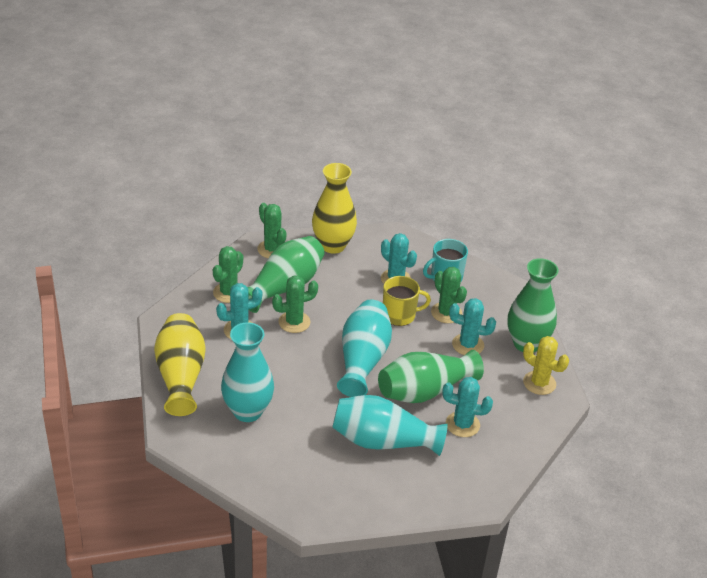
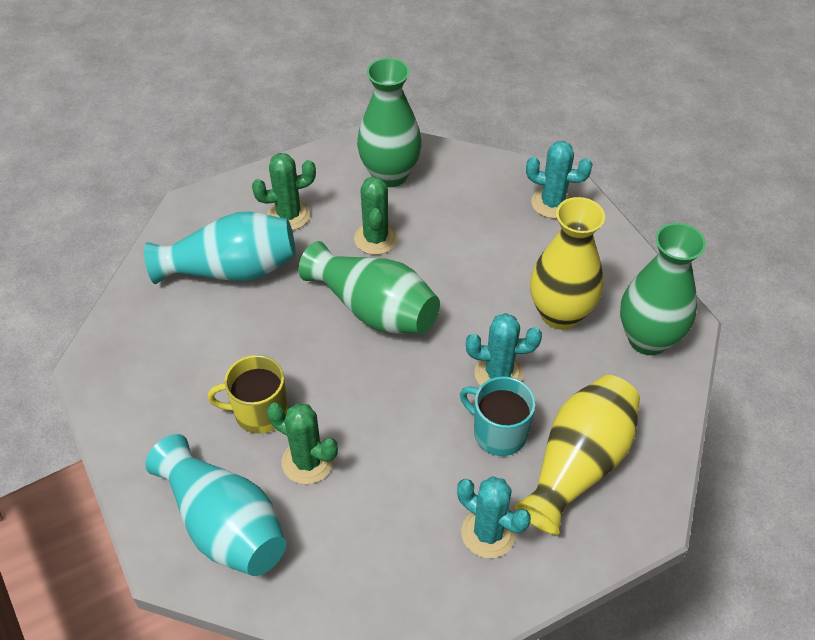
green cactus: 4 -> 3
turquoise cactus: 4 -> 3
turquoise vase: 3 -> 2
yellow cactus: 1 -> 0

